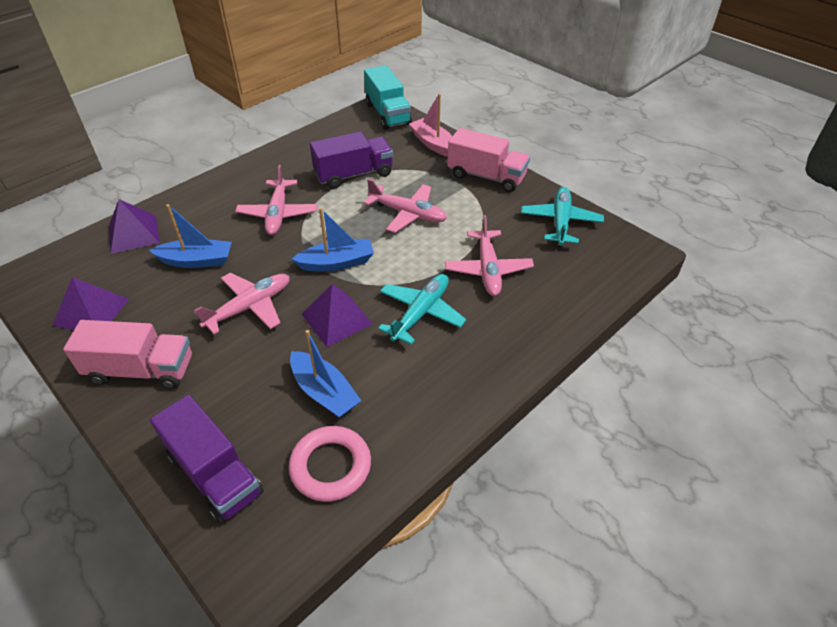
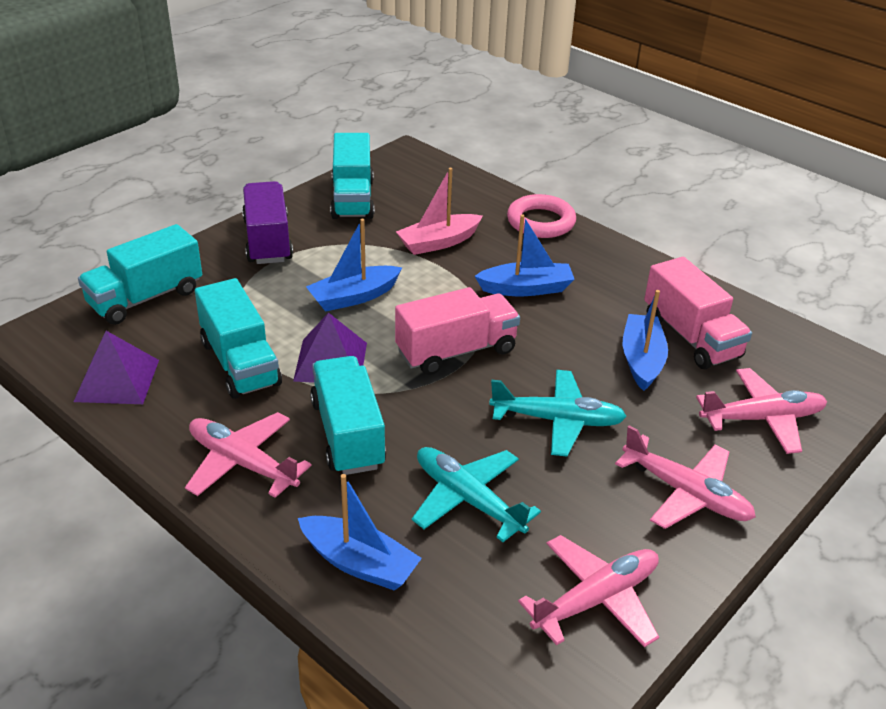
blue boat: 3 -> 4
purple pyramid: 3 -> 2
purple truck: 2 -> 1
turquoise truck: 1 -> 4

